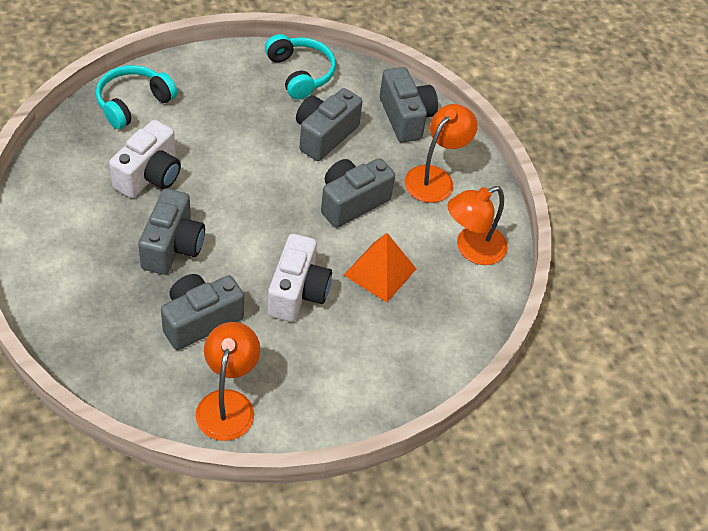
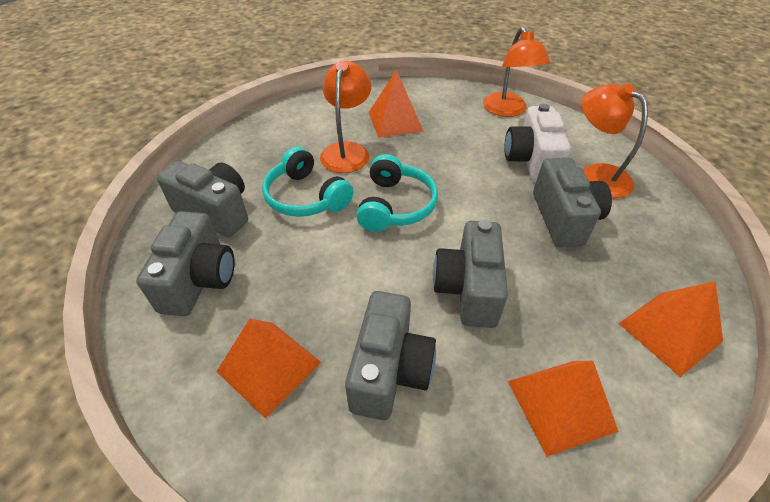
orange pyramid: 1 -> 4
white camera: 2 -> 1

